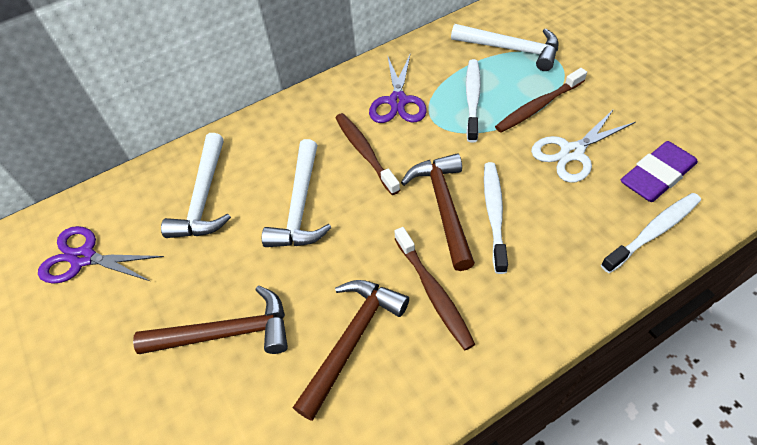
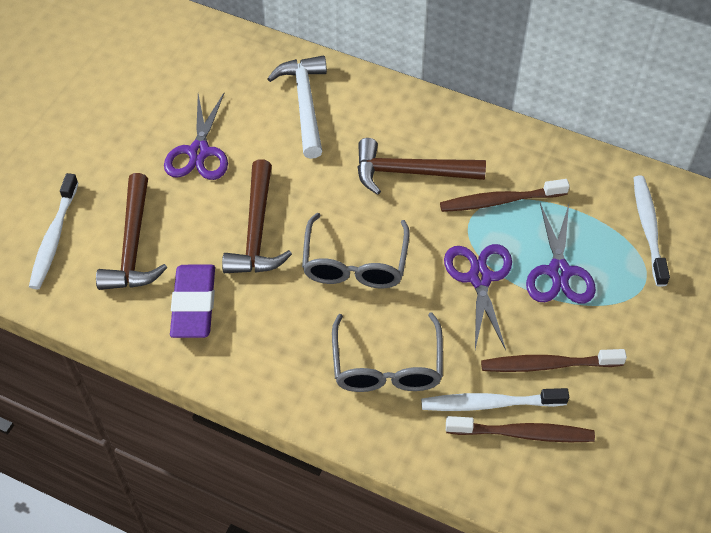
grey glasses: 0 -> 2
purple scissors: 2 -> 3
white hammer: 3 -> 1
white scissors: 1 -> 0

